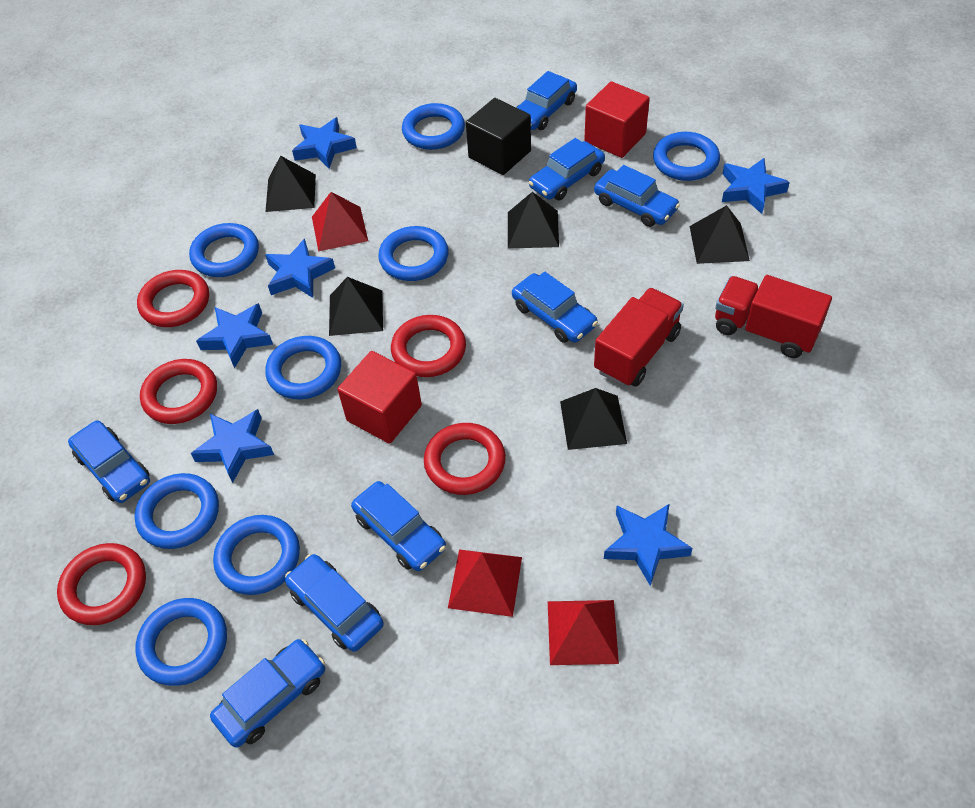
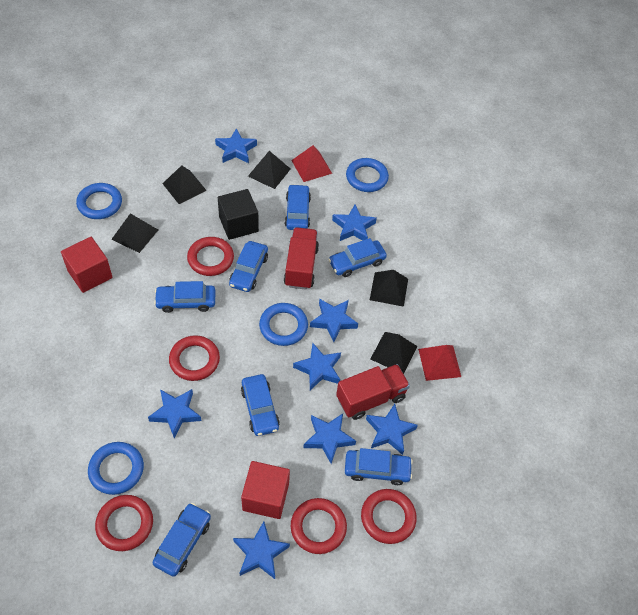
blue car: 8 -> 7
blue ring: 8 -> 4
blue star: 6 -> 8
red pyramid: 3 -> 2

